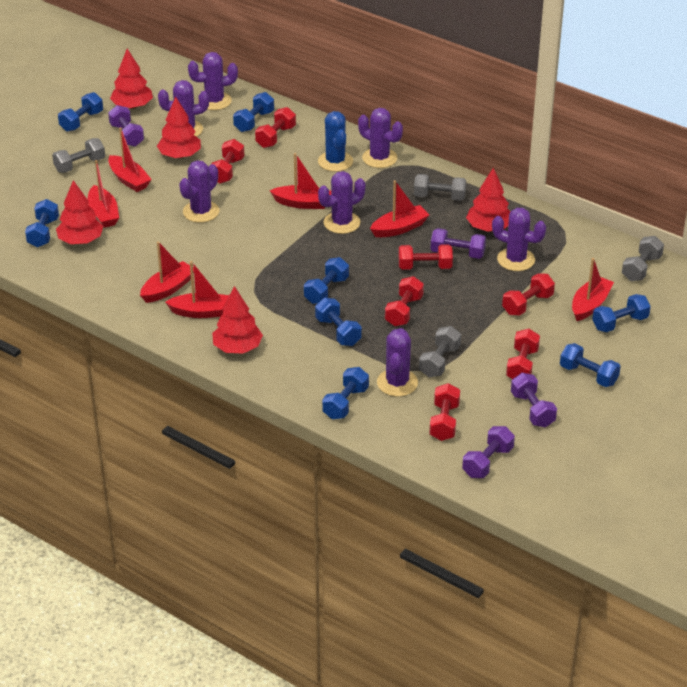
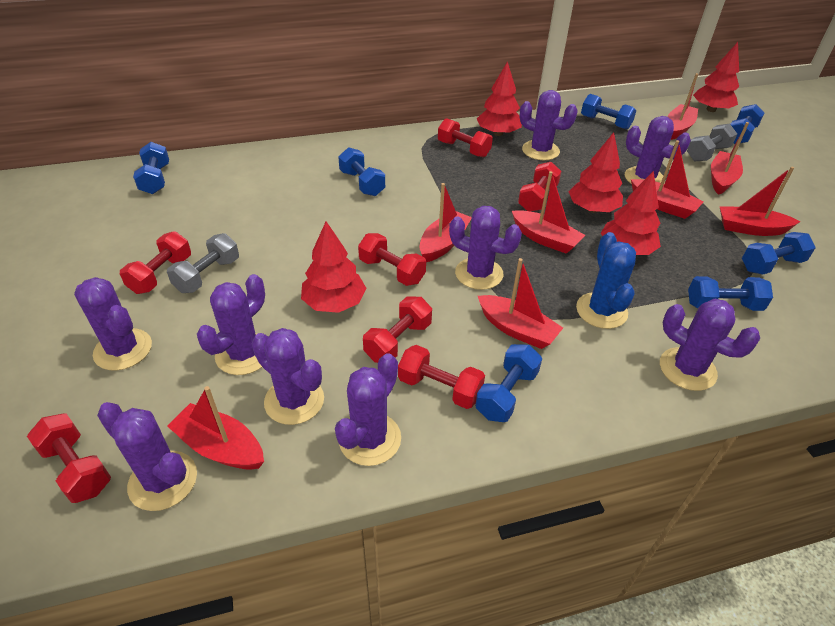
blue dumbbell: 8 -> 7
grey dumbbell: 4 -> 2
purple cactus: 7 -> 9
purple dumbbell: 4 -> 0
red boat: 7 -> 8

